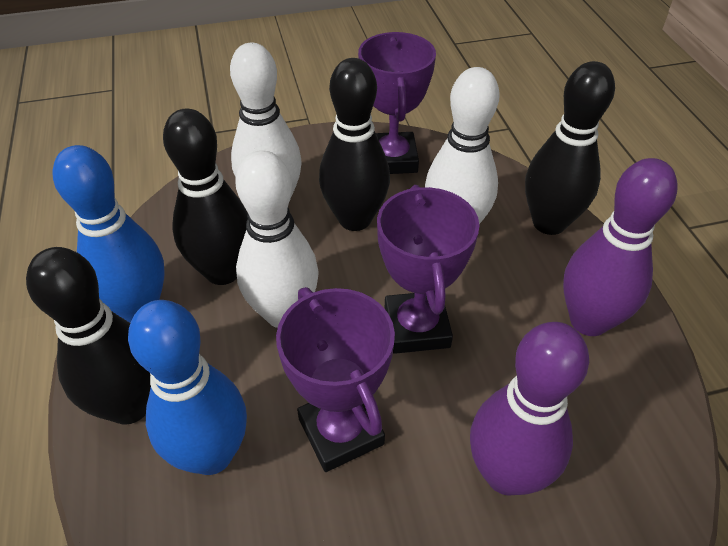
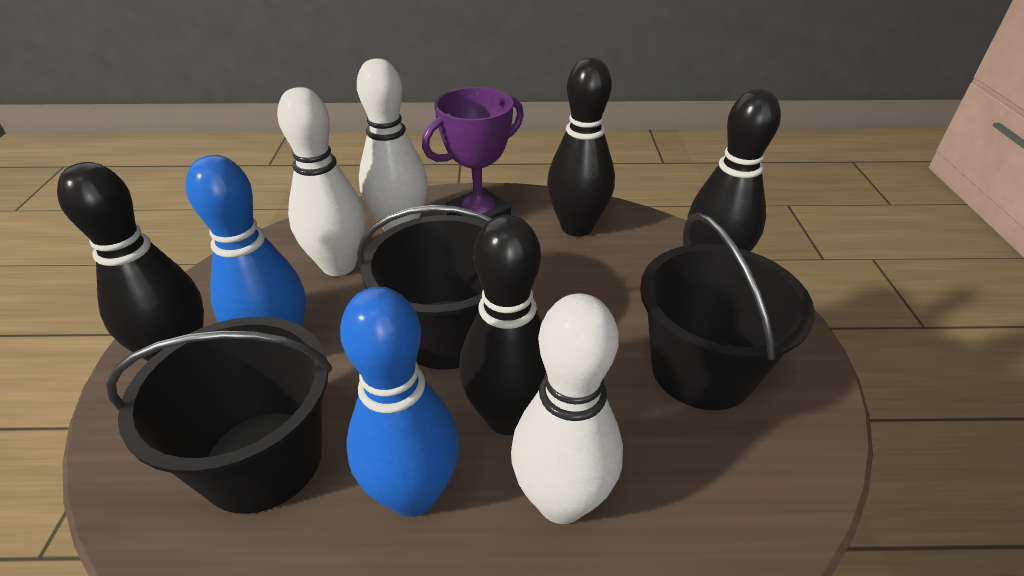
black bucket: 0 -> 3
purple bowling pin: 2 -> 0
purple trophy: 3 -> 1

